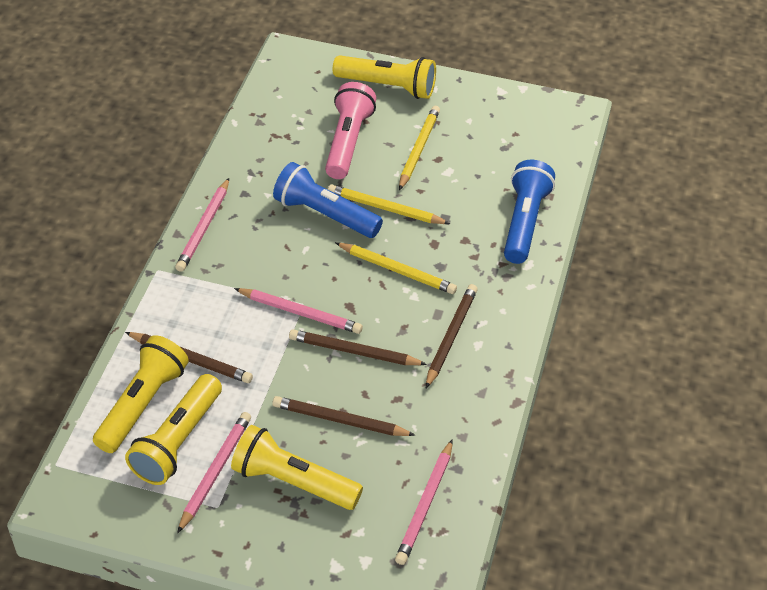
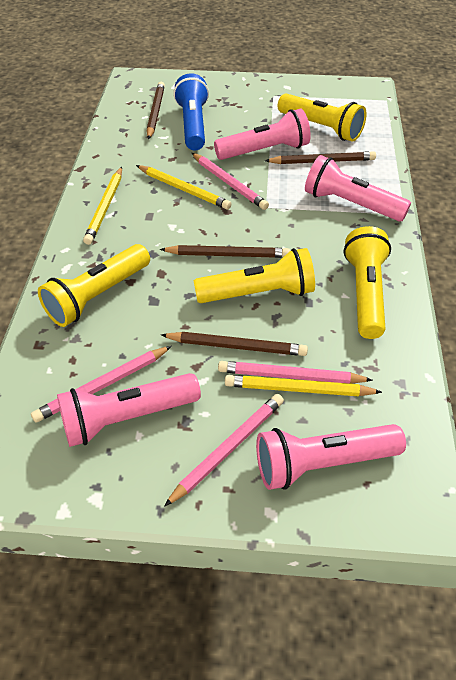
blue flashlight: 2 -> 1
pink flashlight: 1 -> 4

